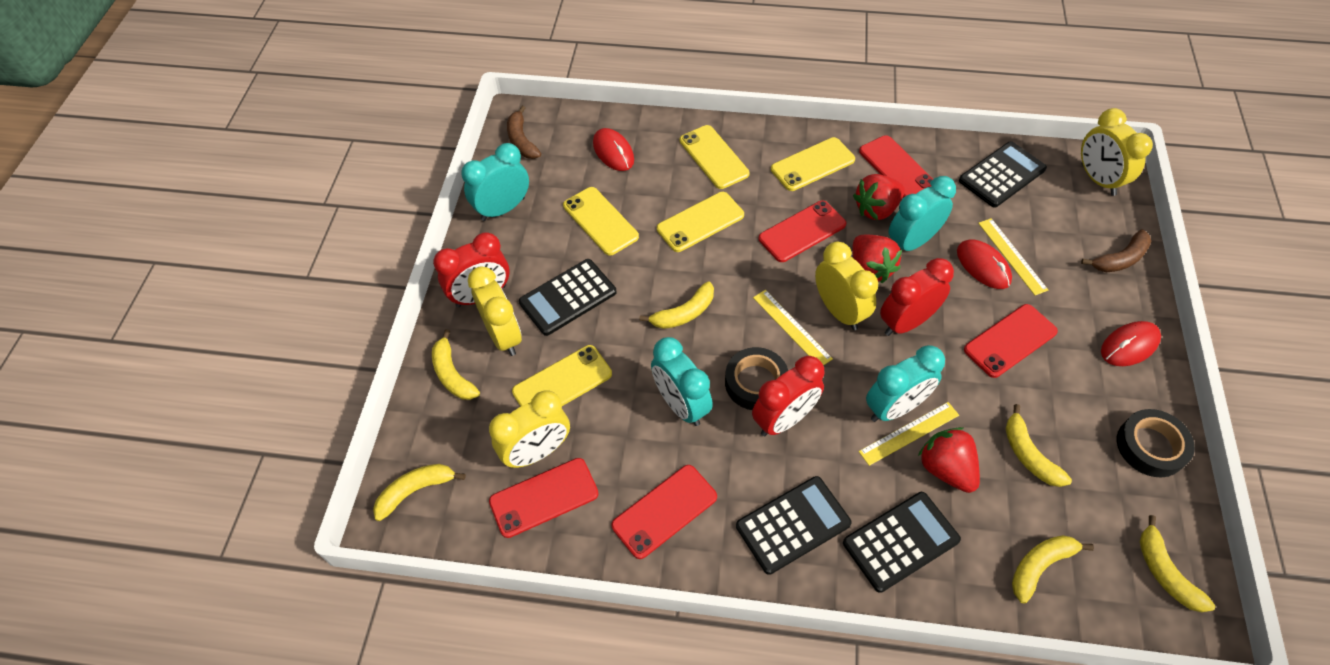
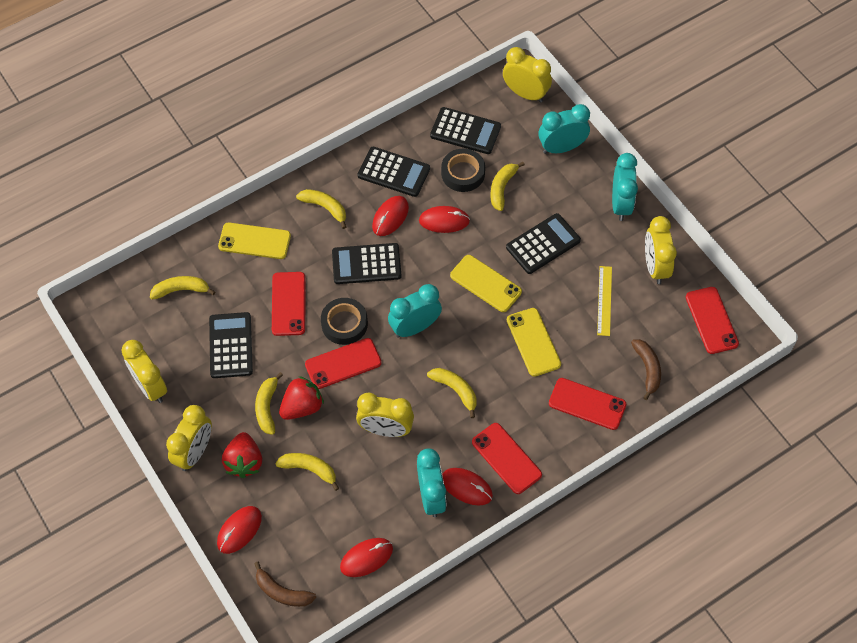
black calculator: 4 -> 5
red clock: 3 -> 0
red mouse: 3 -> 5
red strawberry: 3 -> 2
yellow clock: 4 -> 5
yellow phone: 5 -> 3
yellow ruler: 3 -> 1

